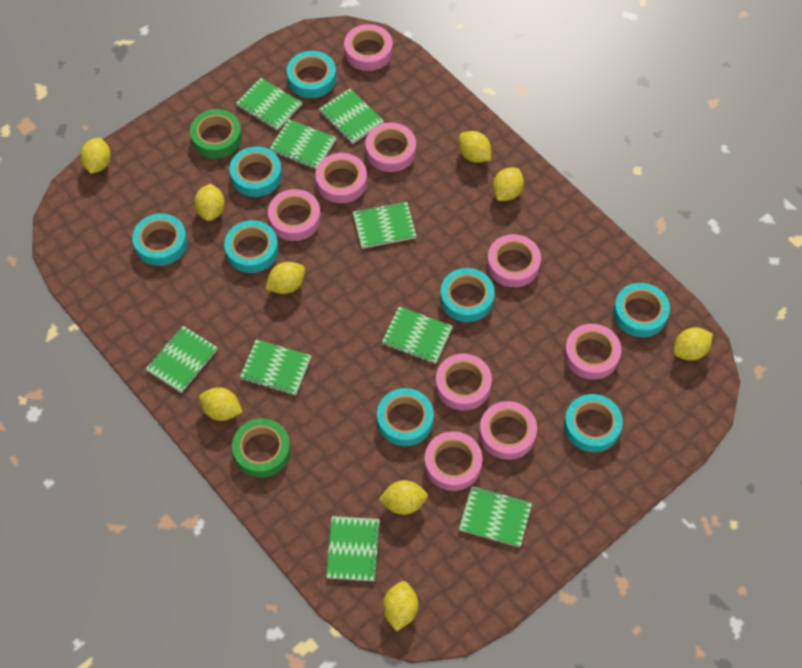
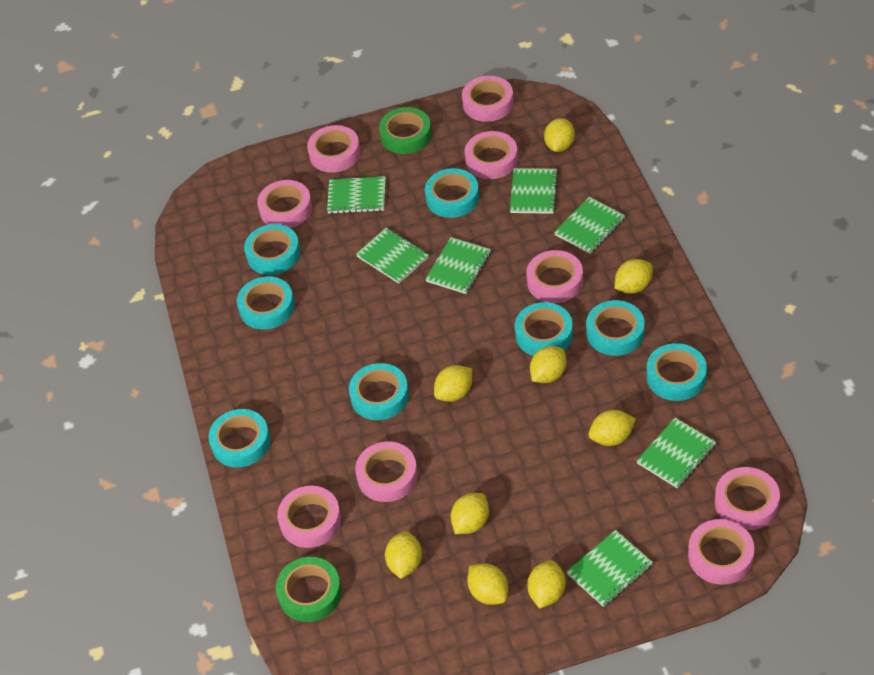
green notebook: 9 -> 7

